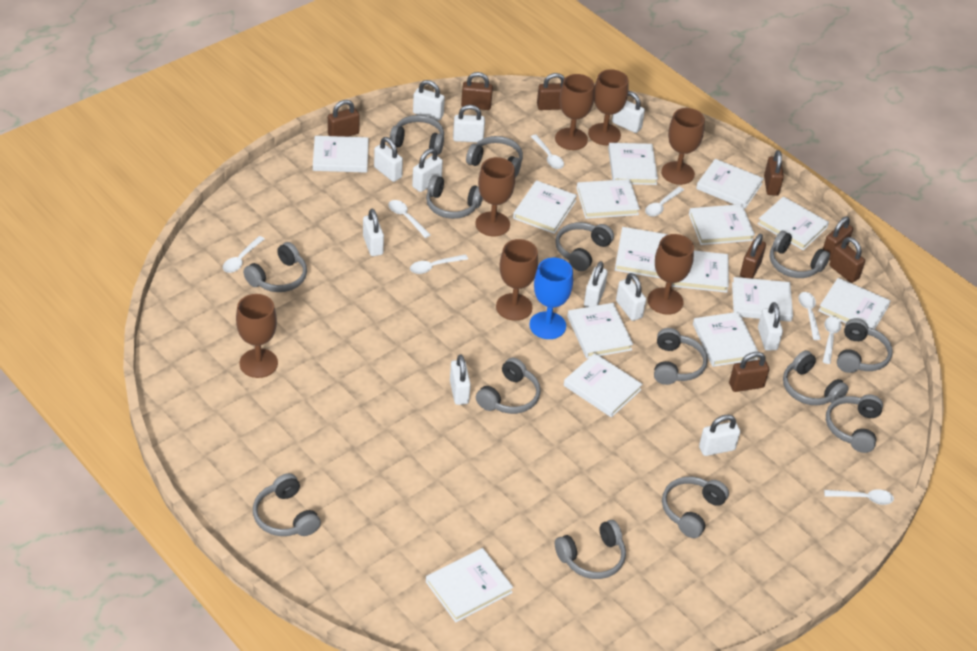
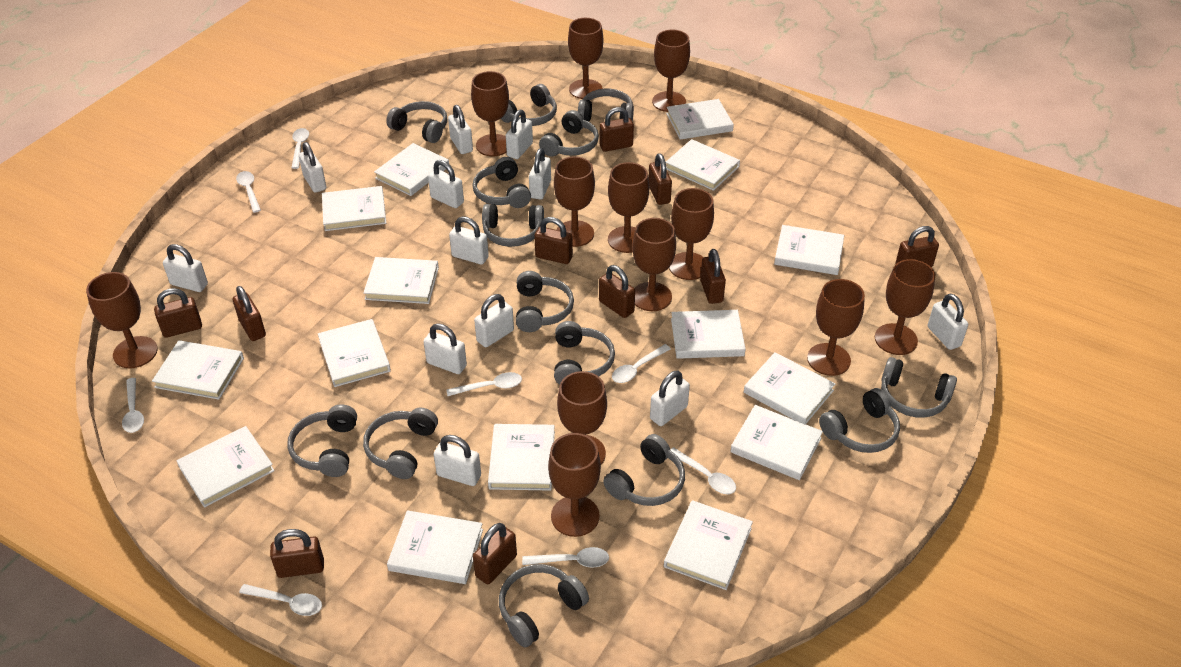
blue goblet: 1 -> 0
brown goblet: 7 -> 12
brown padlock: 8 -> 10
white padlock: 11 -> 12

